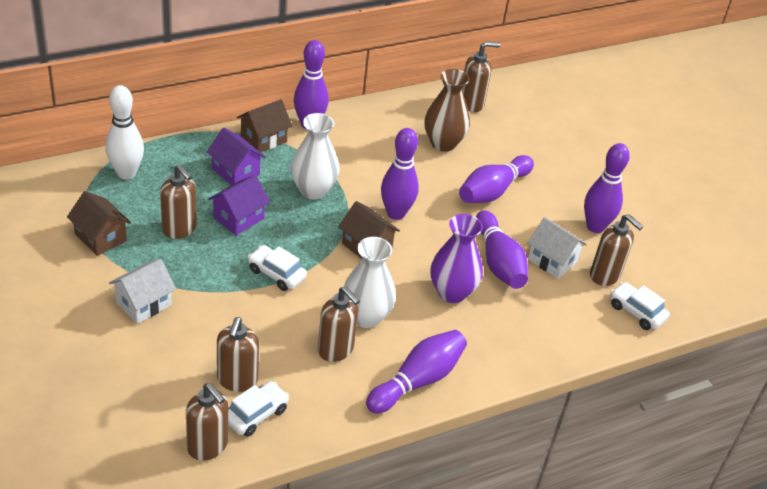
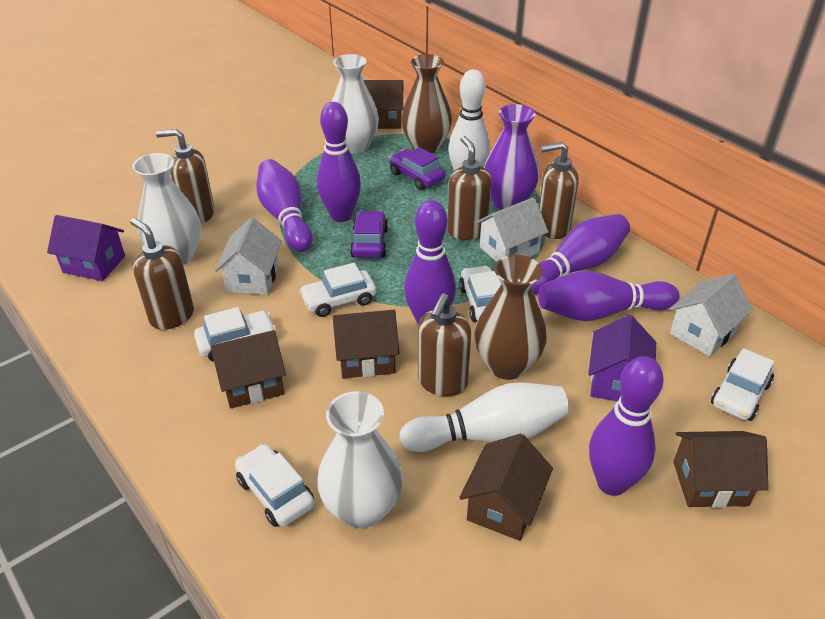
brown house: 3 -> 5
brown soap dispenser: 6 -> 5
brown vase: 1 -> 2
purple car: 0 -> 2
white bowling pin: 1 -> 2
white car: 3 -> 5
white house: 2 -> 3
white vase: 2 -> 3

